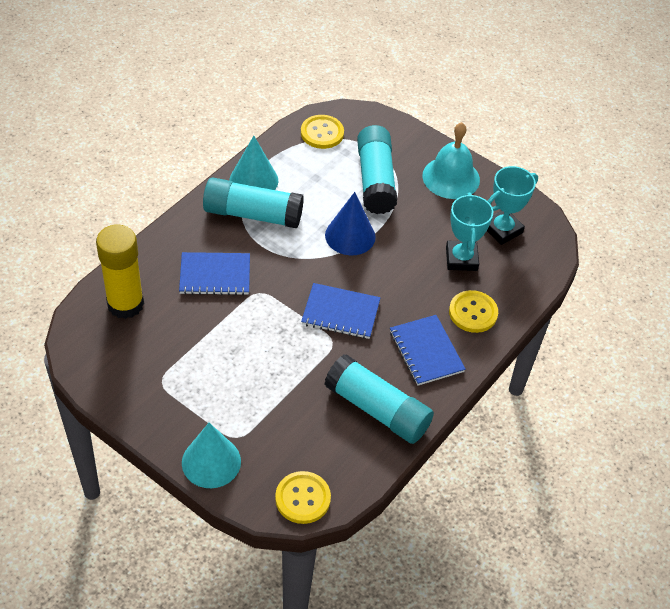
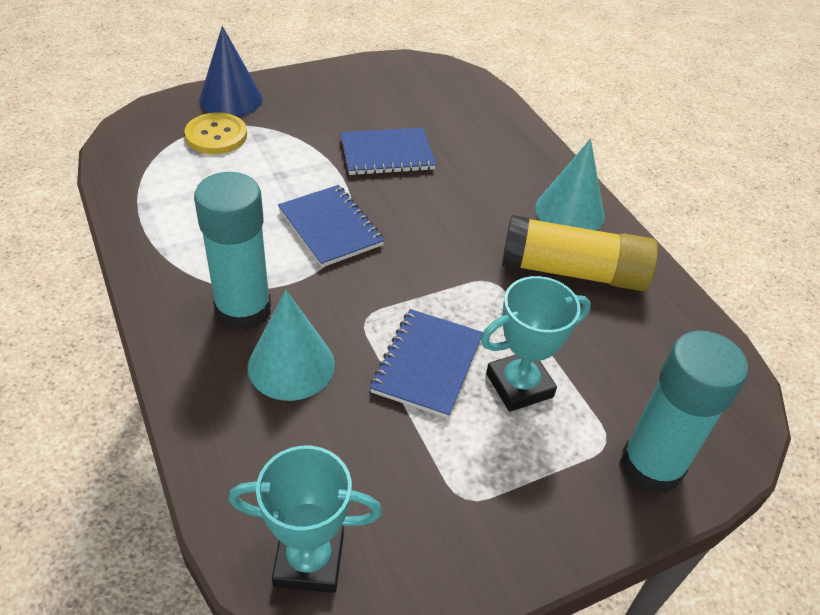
turquoise bell: 1 -> 0
turquoise glue stick: 3 -> 2
yellow button: 3 -> 1

